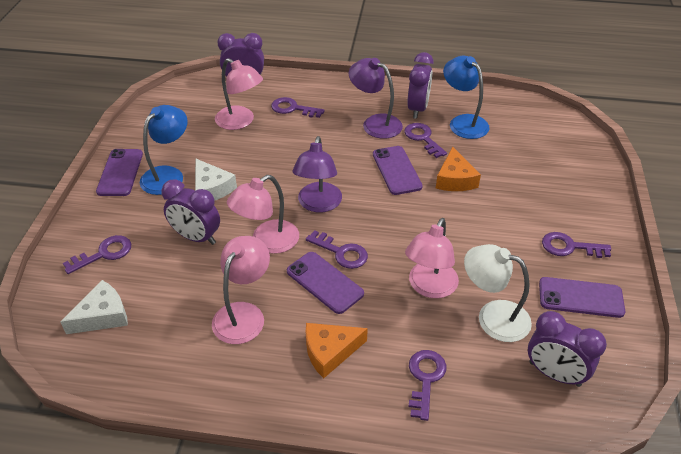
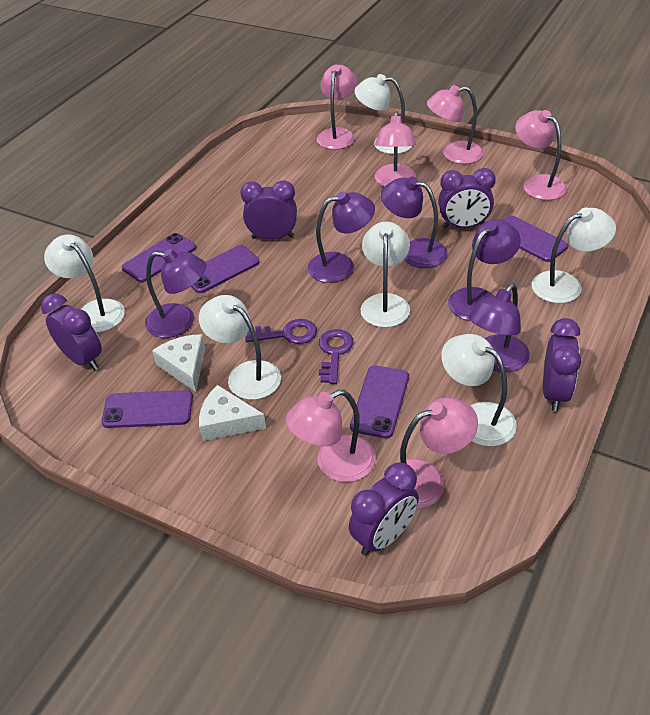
blue lamp: 2 -> 0
orange cheese: 2 -> 0
pink lamp: 4 -> 6
purple clock: 4 -> 5
purple key: 6 -> 2
purple lamp: 2 -> 5
purple phone: 4 -> 5
white lamp: 1 -> 6

